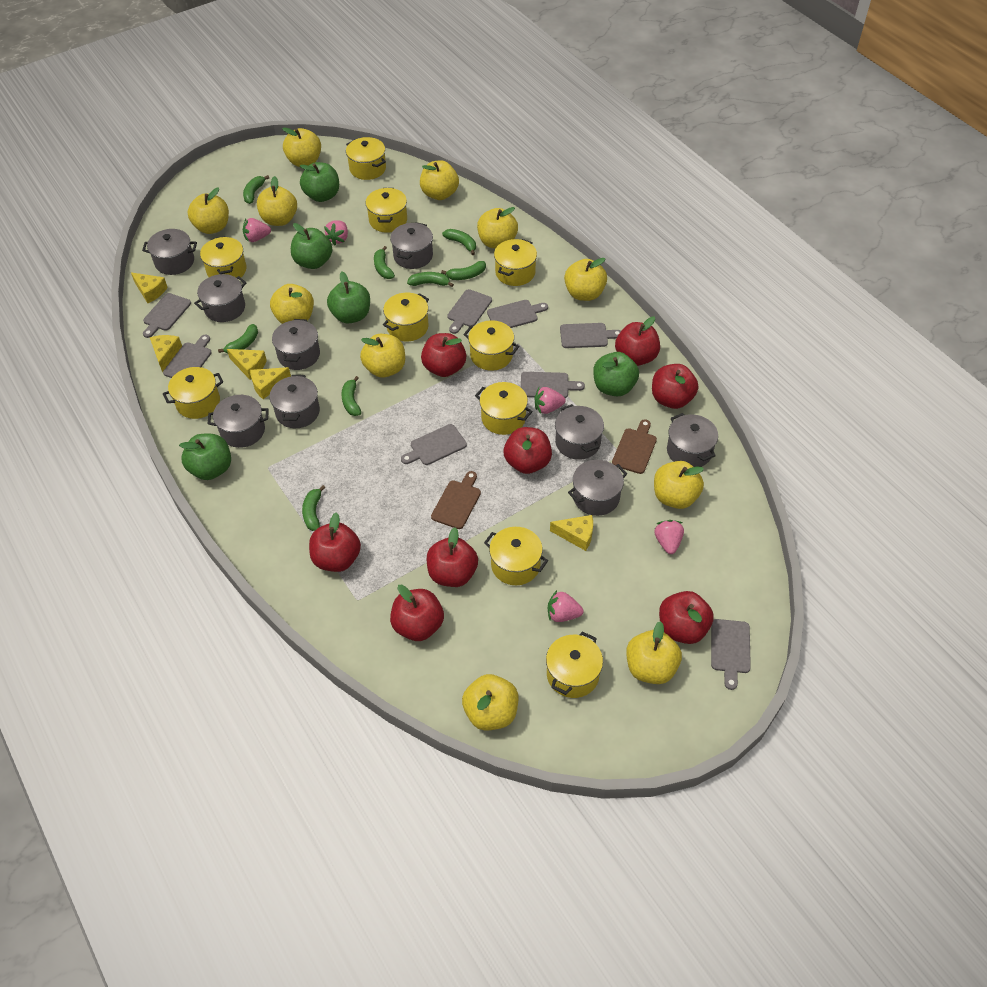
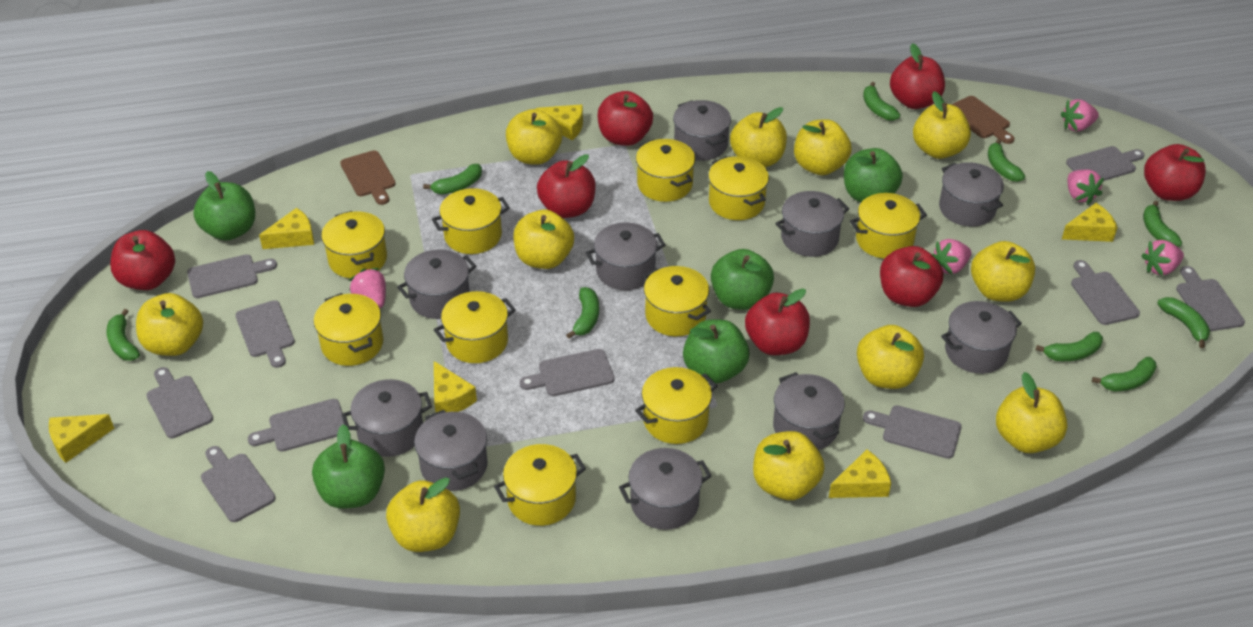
green banana: 8 -> 9
grey cutting board: 8 -> 10
grey pot: 9 -> 10
red apple: 8 -> 7
yellow cheese: 5 -> 6

